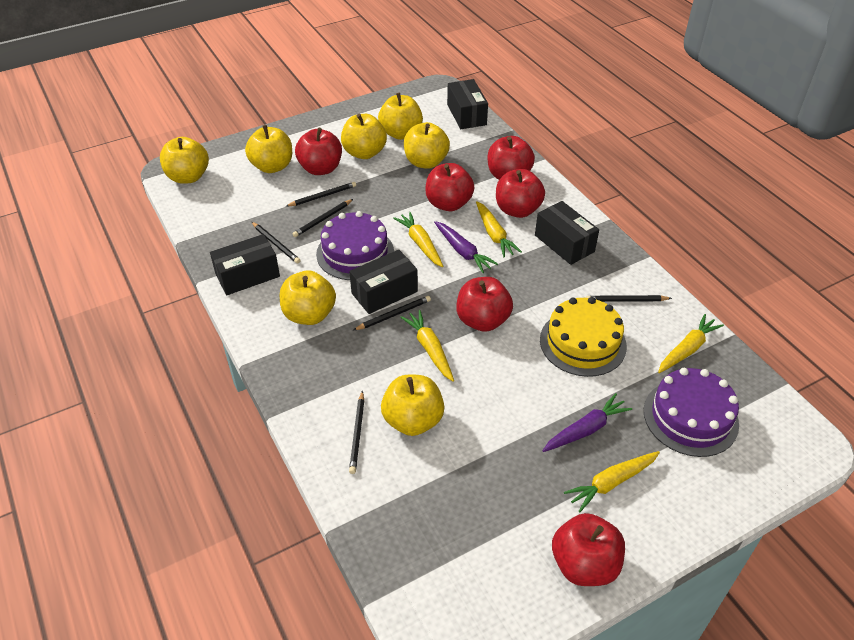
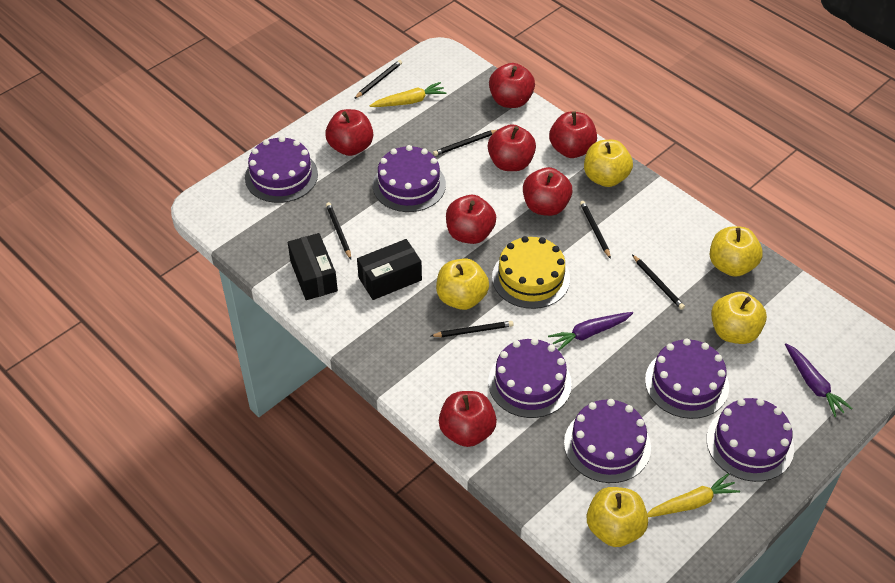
black box: 4 -> 2
purple cake: 2 -> 6
red apple: 6 -> 7
yellow apple: 7 -> 5
yellow carrot: 5 -> 2

